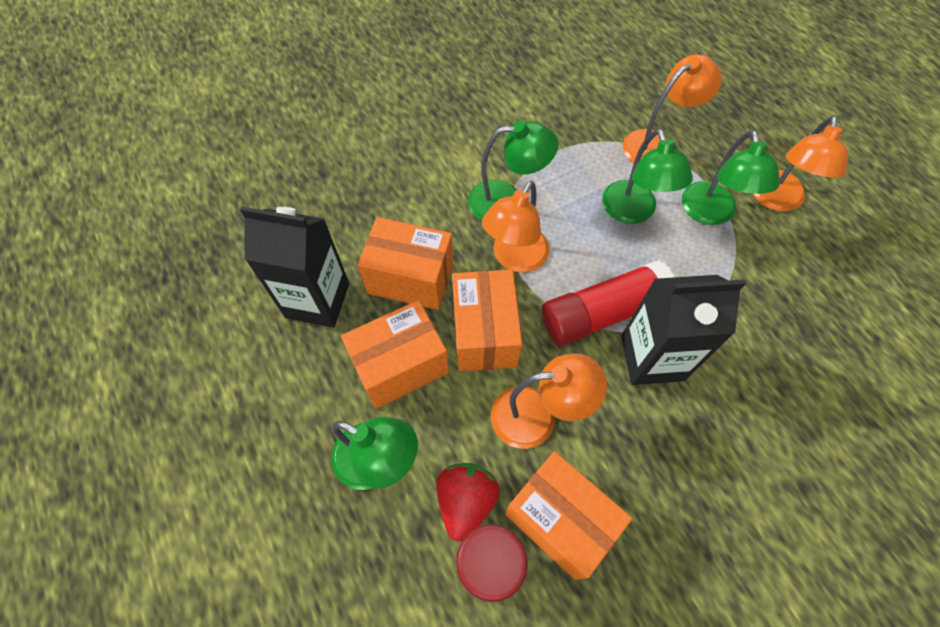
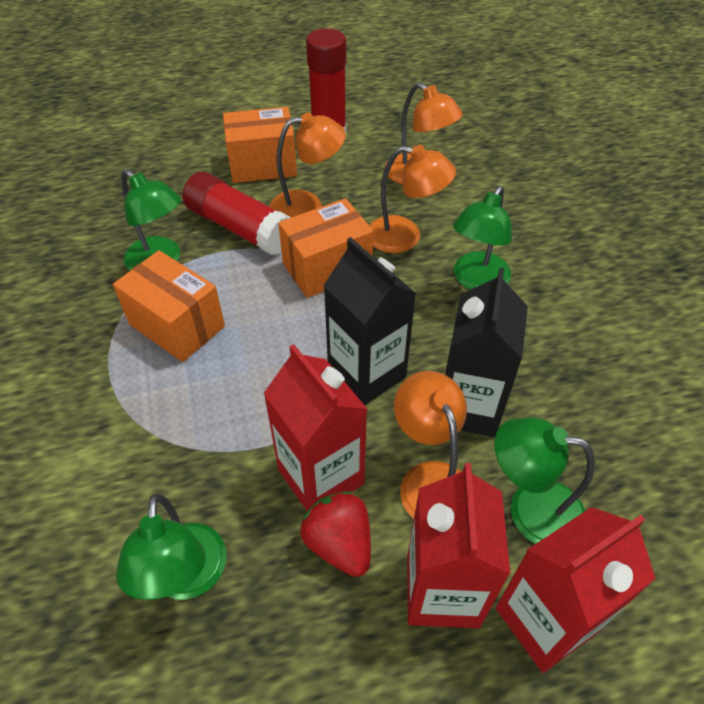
orange box: 4 -> 3
red carton: 0 -> 3

